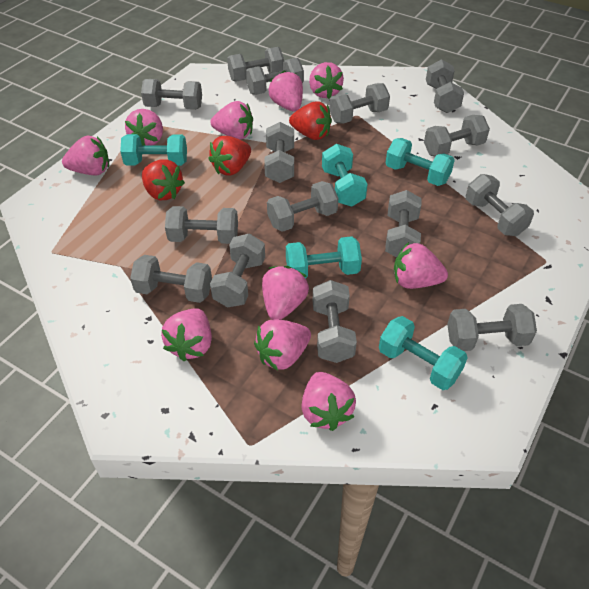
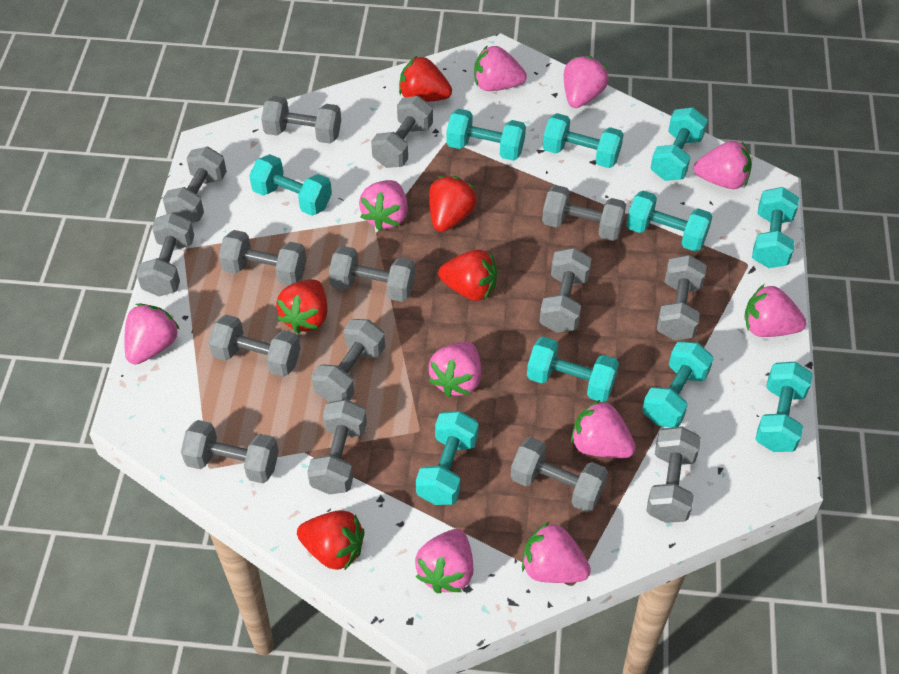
red strawberry: 3 -> 5
turquoise dumbbell: 5 -> 10

